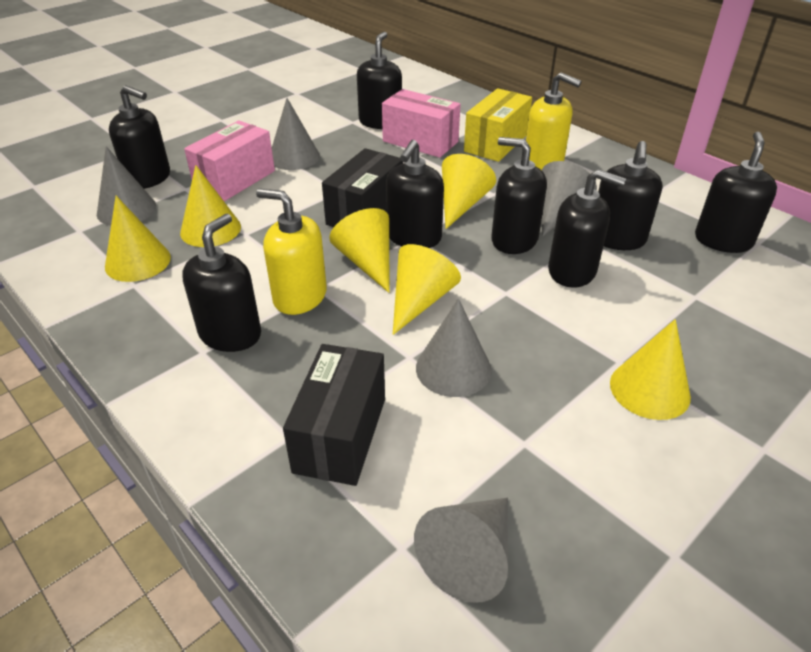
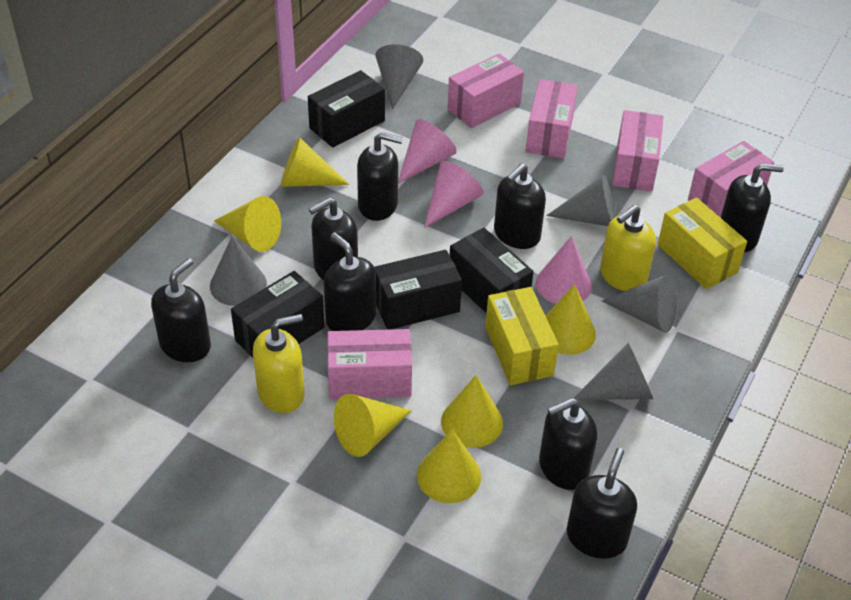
black box: 2 -> 4
pink box: 2 -> 5
pink cone: 0 -> 3
yellow box: 1 -> 2

